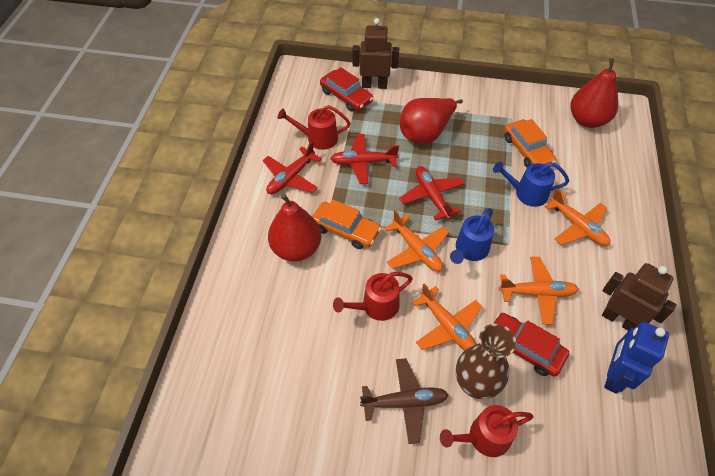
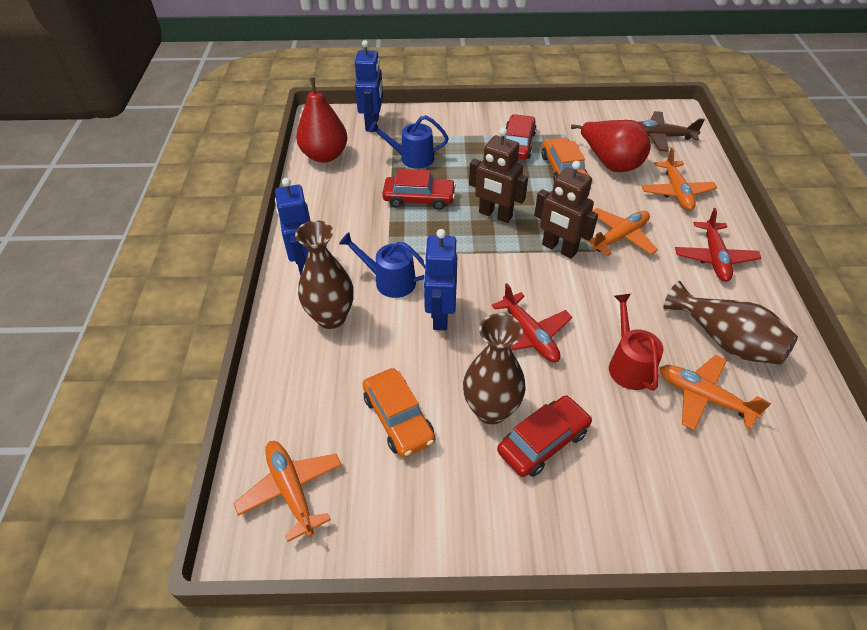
blue robot: 1 -> 3
brown vase: 1 -> 3
red car: 2 -> 3
red pear: 3 -> 2
red plane: 3 -> 2
red watering can: 3 -> 1

